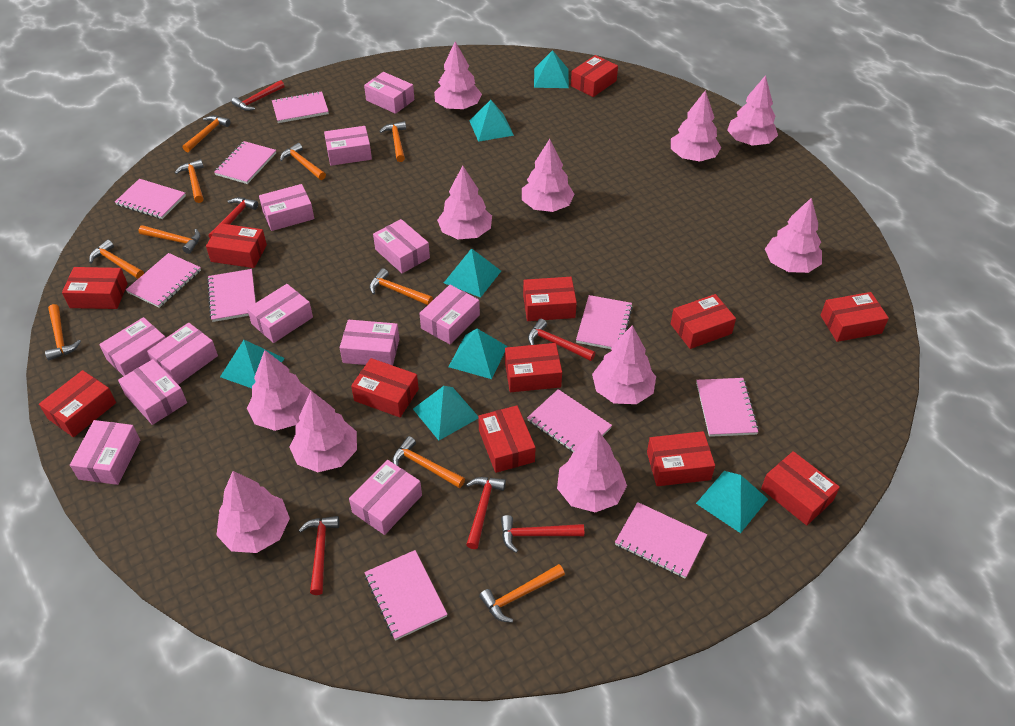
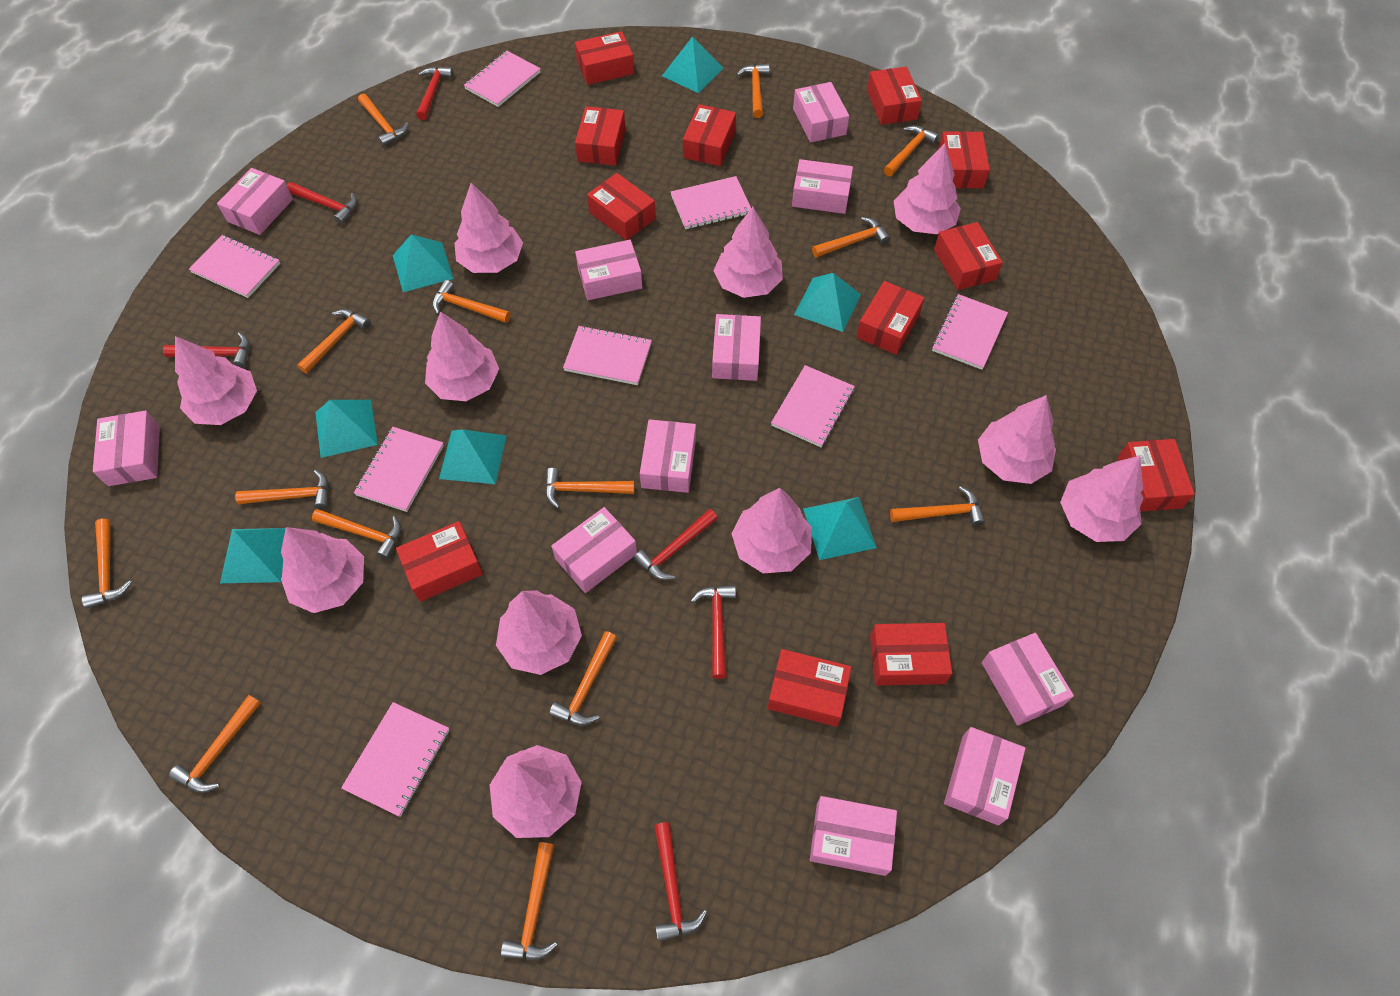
orange hammer: 10 -> 14
pink box: 12 -> 11
pink notebook: 10 -> 8

